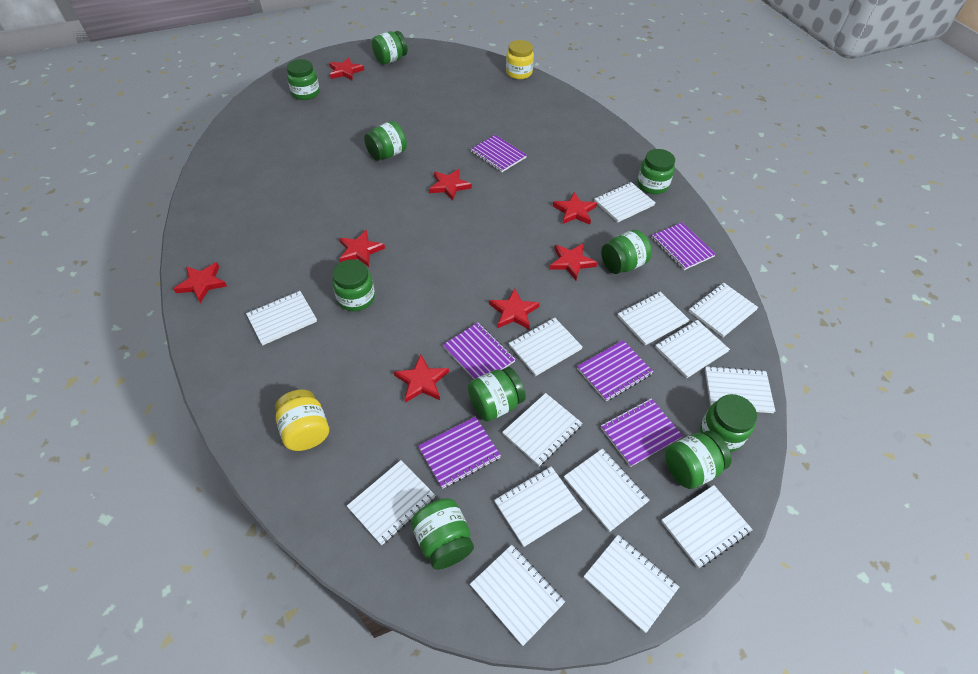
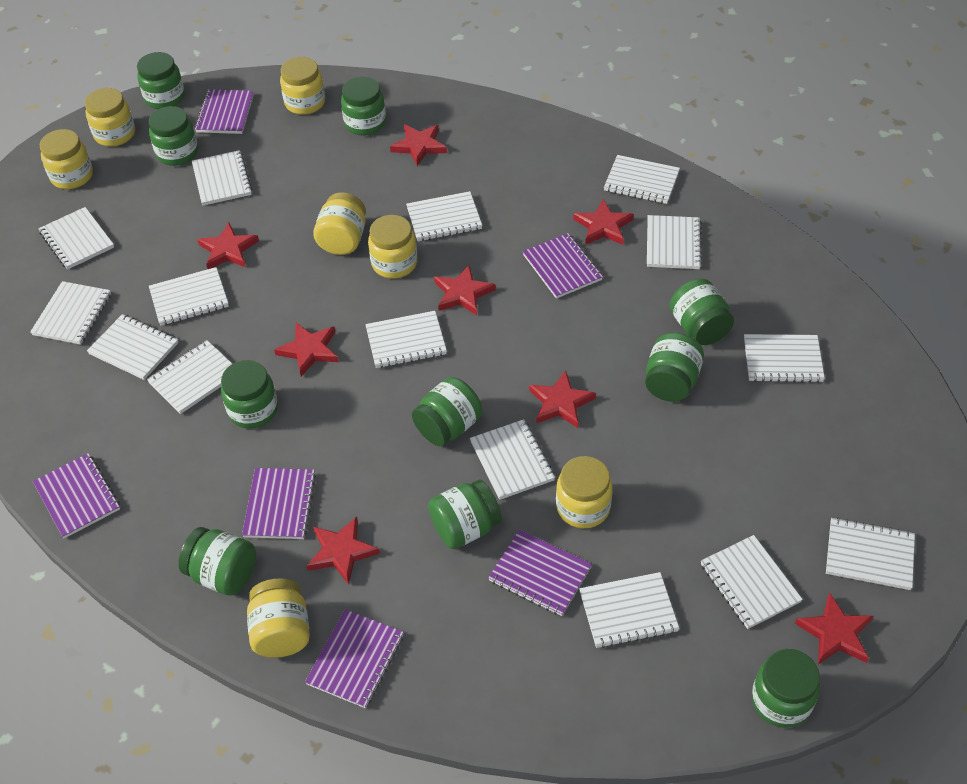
white notebook: 14 -> 15
yellow jar: 2 -> 7

